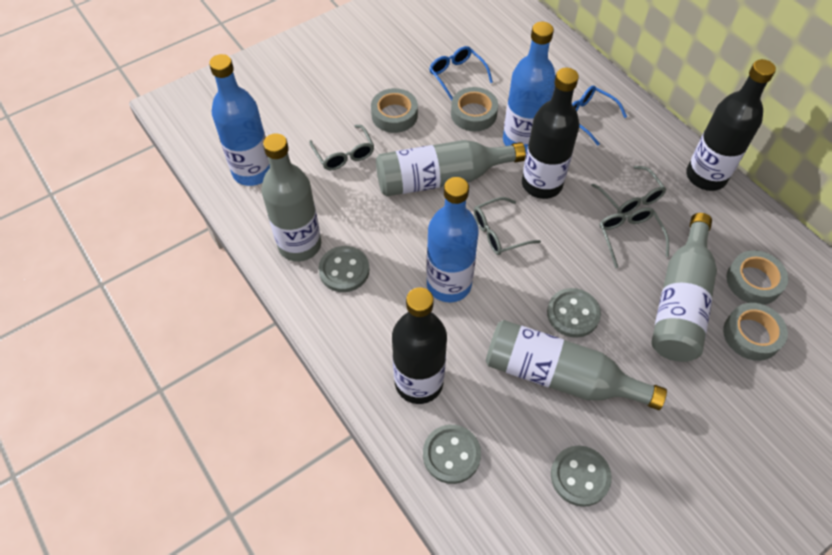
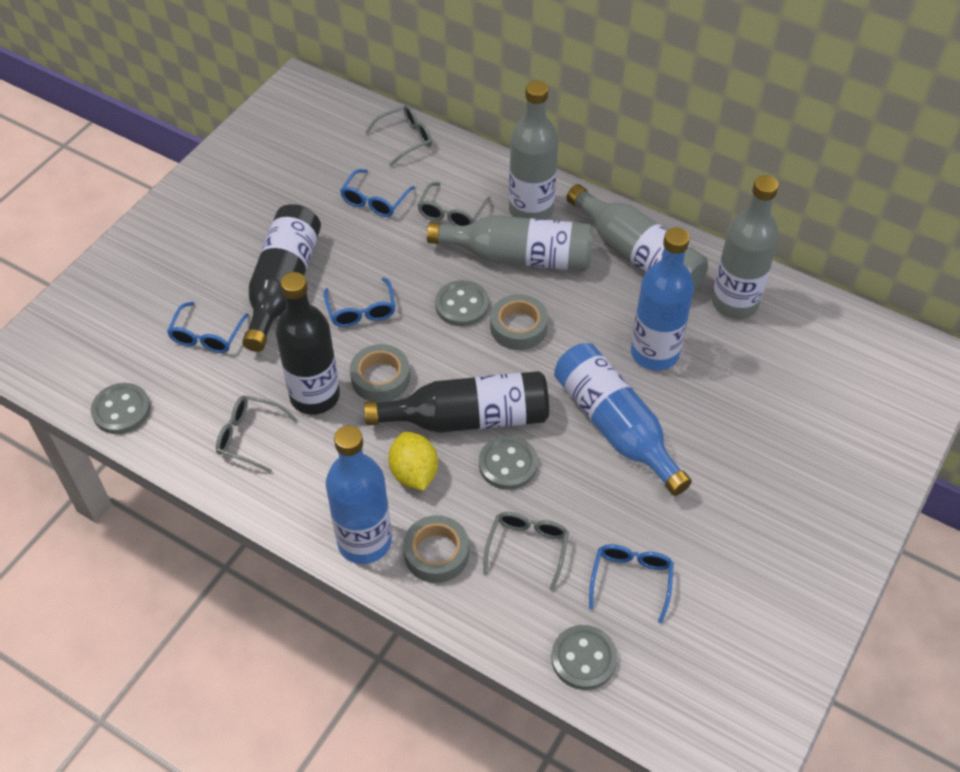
blue glasses: 2 -> 4
grey tape: 4 -> 3
yellow lemon: 0 -> 1

